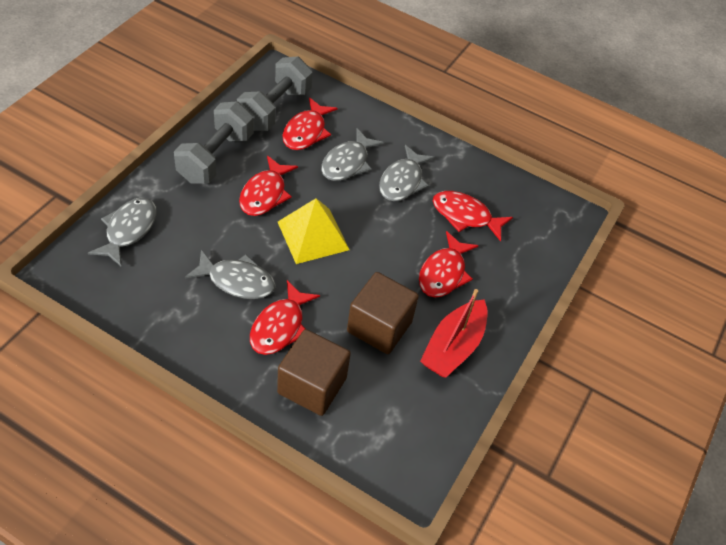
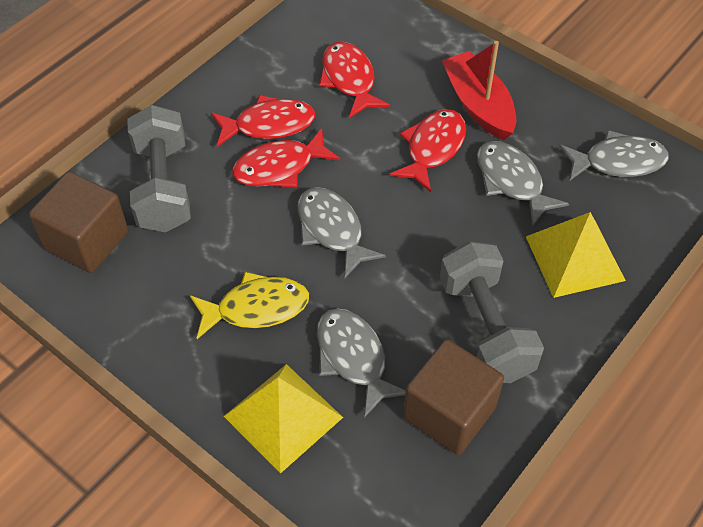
red fish: 5 -> 4
yellow fish: 0 -> 1
yellow pyramid: 1 -> 2

